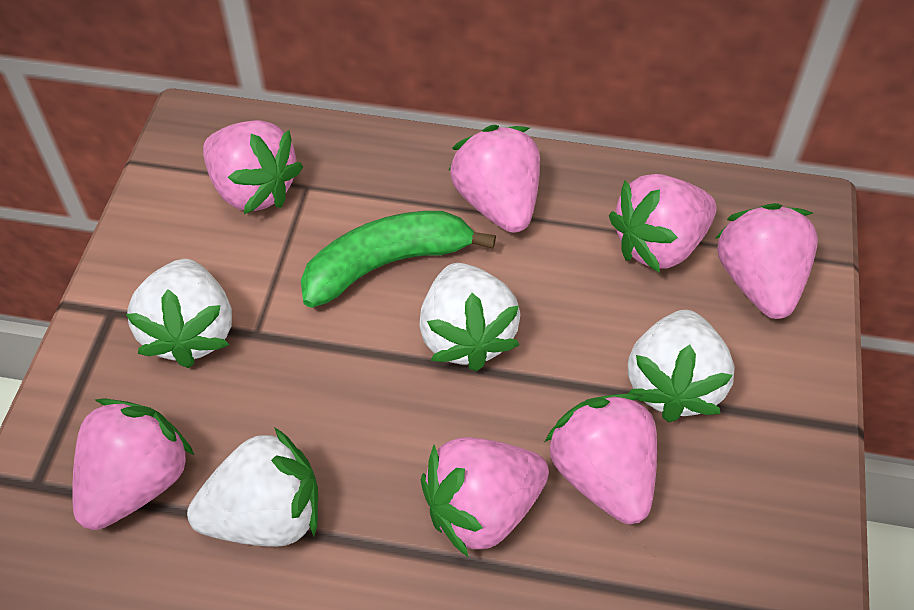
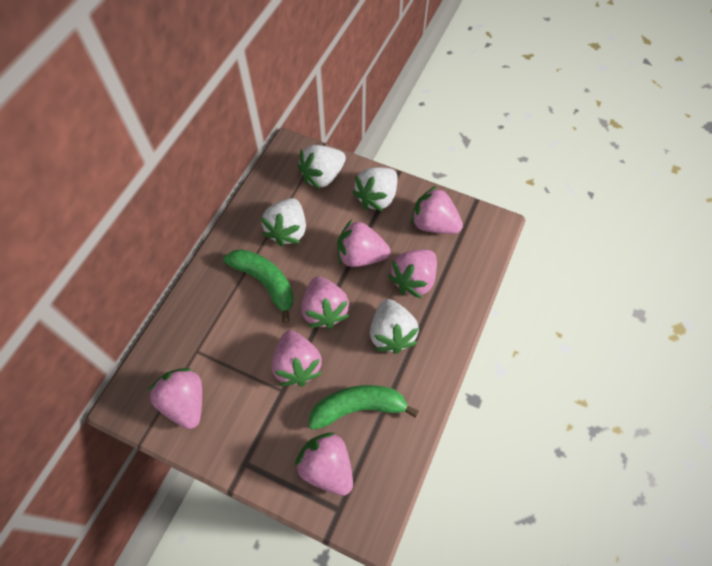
green banana: 1 -> 2

